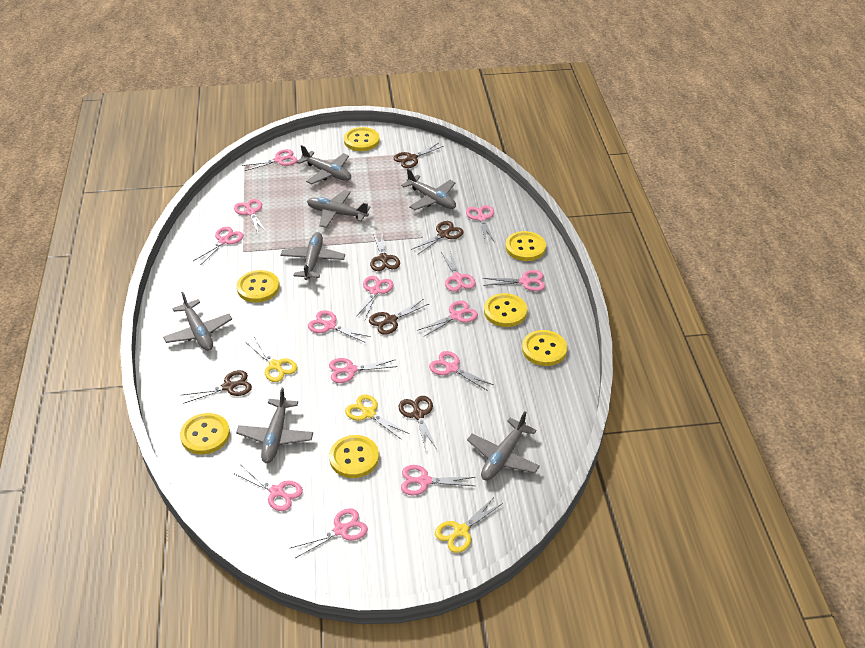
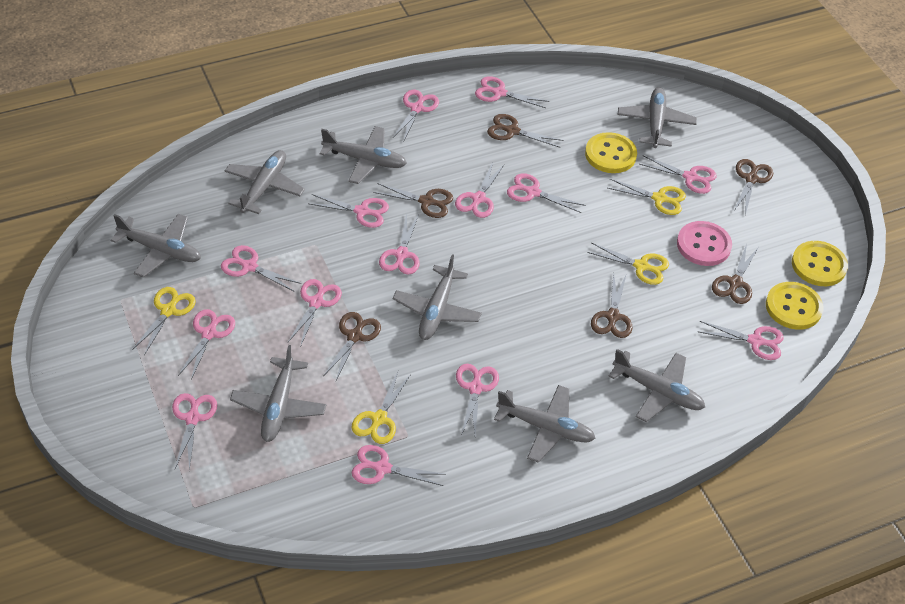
grey plane: 7 -> 8
pink button: 0 -> 1
yellow button: 7 -> 3
yellow scissors: 3 -> 4

